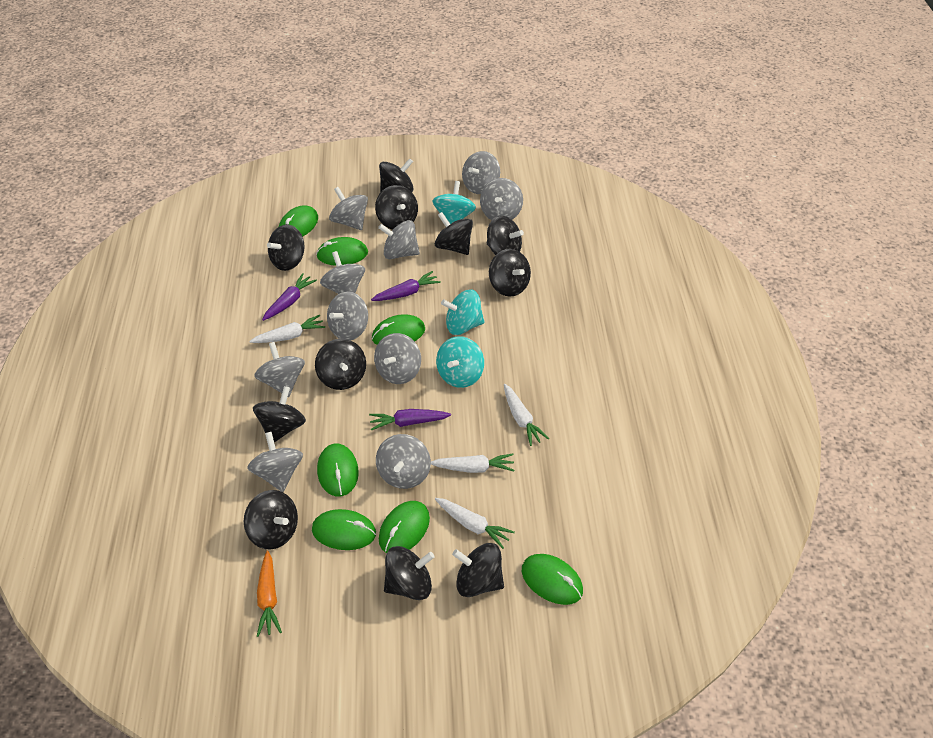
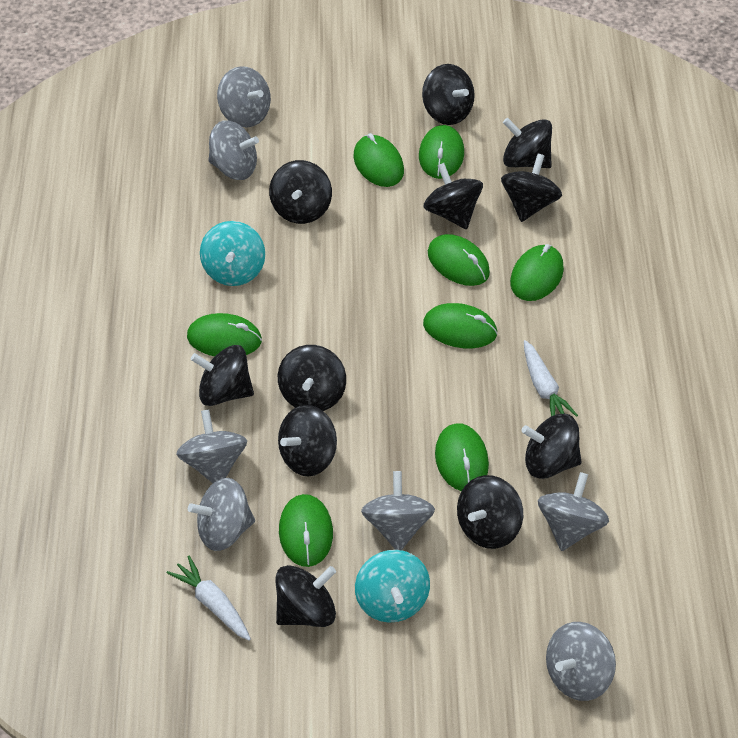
green mouse: 7 -> 8
grey spinning top: 10 -> 7
orange carrot: 1 -> 0
purple carrot: 3 -> 0
turquoise spinning top: 3 -> 2
white carrot: 4 -> 2

